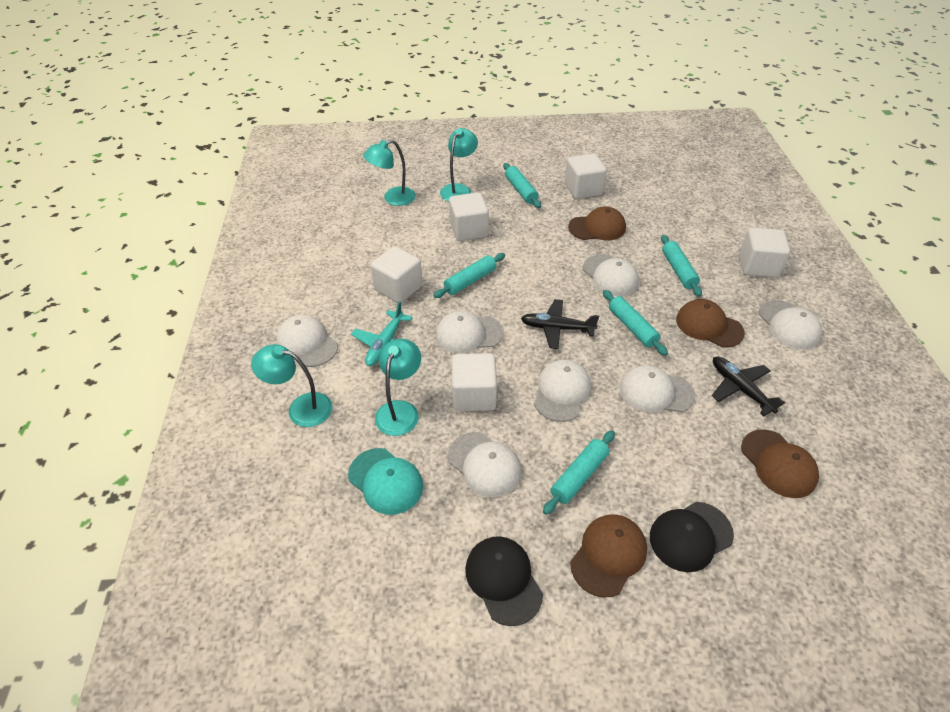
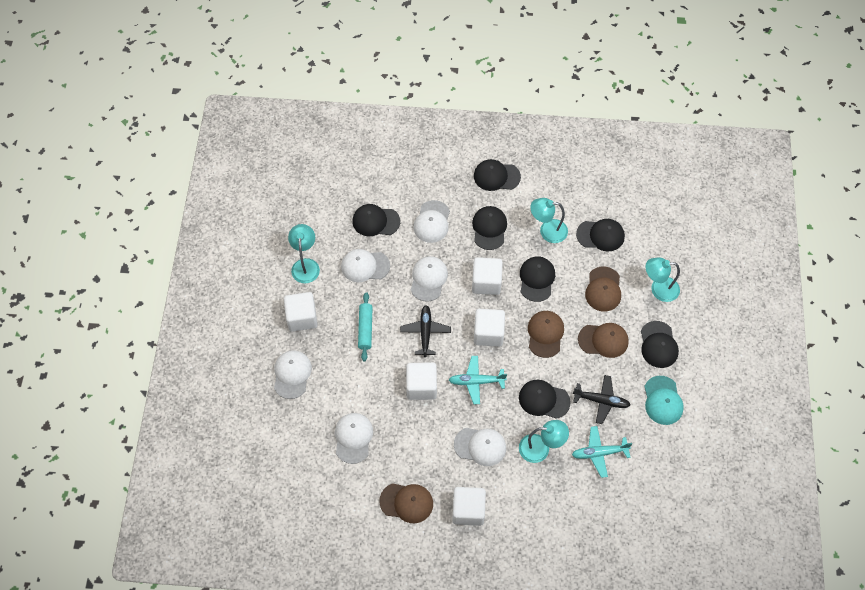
black cap: 2 -> 7
turquoise plane: 1 -> 2
turquoise rolling pin: 5 -> 1
white cap: 7 -> 6

